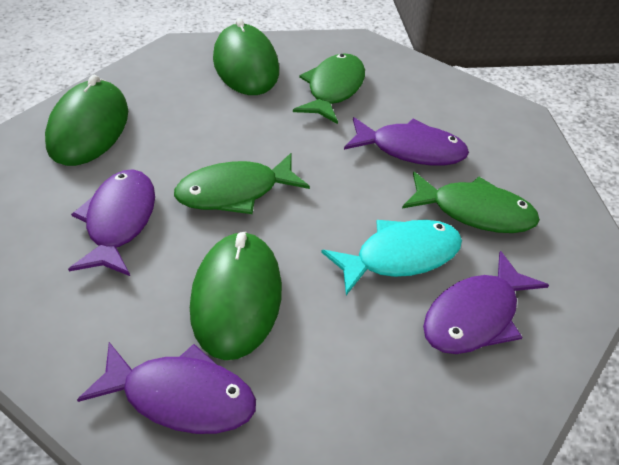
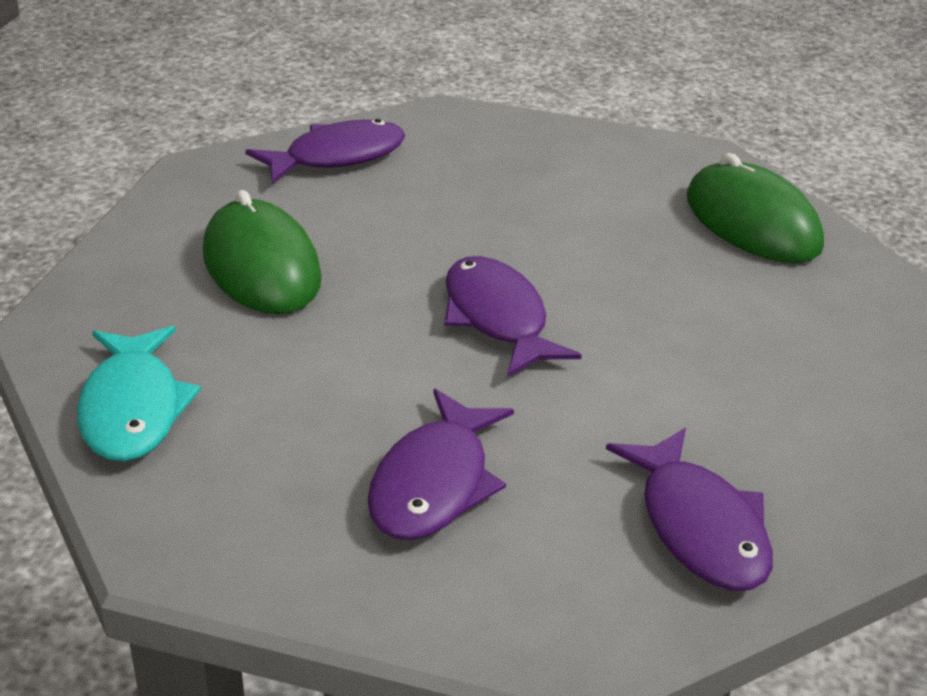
green fish: 3 -> 0
green mouse: 3 -> 2

